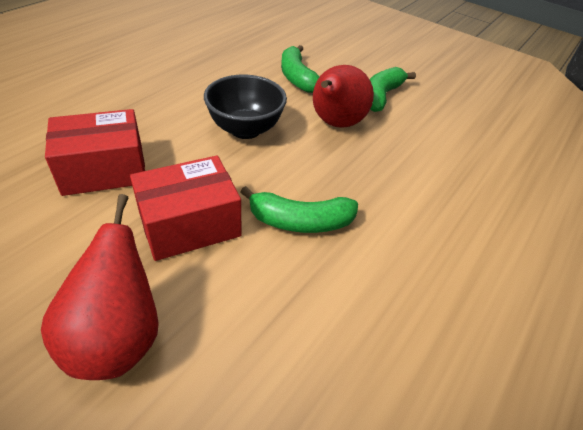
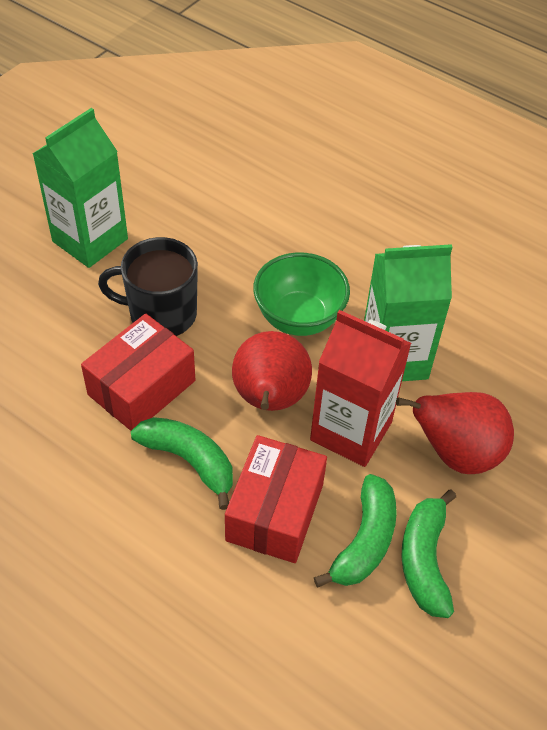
black bowl: 1 -> 0
black mug: 0 -> 1
green bowl: 0 -> 1
green carton: 0 -> 2
red carton: 0 -> 1

